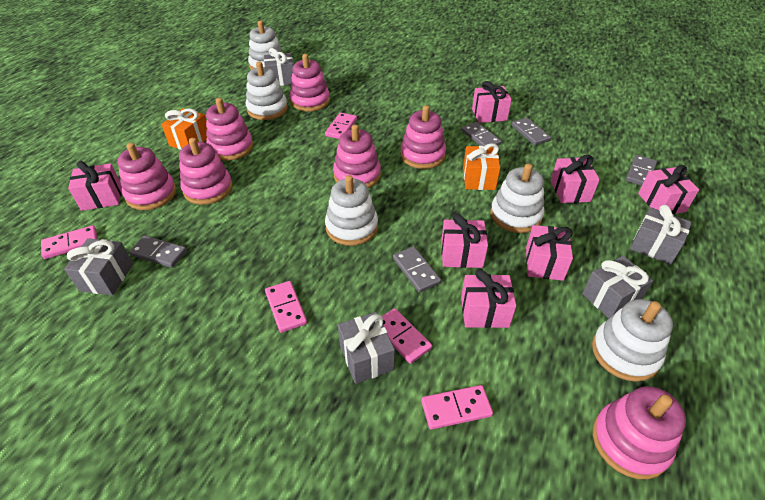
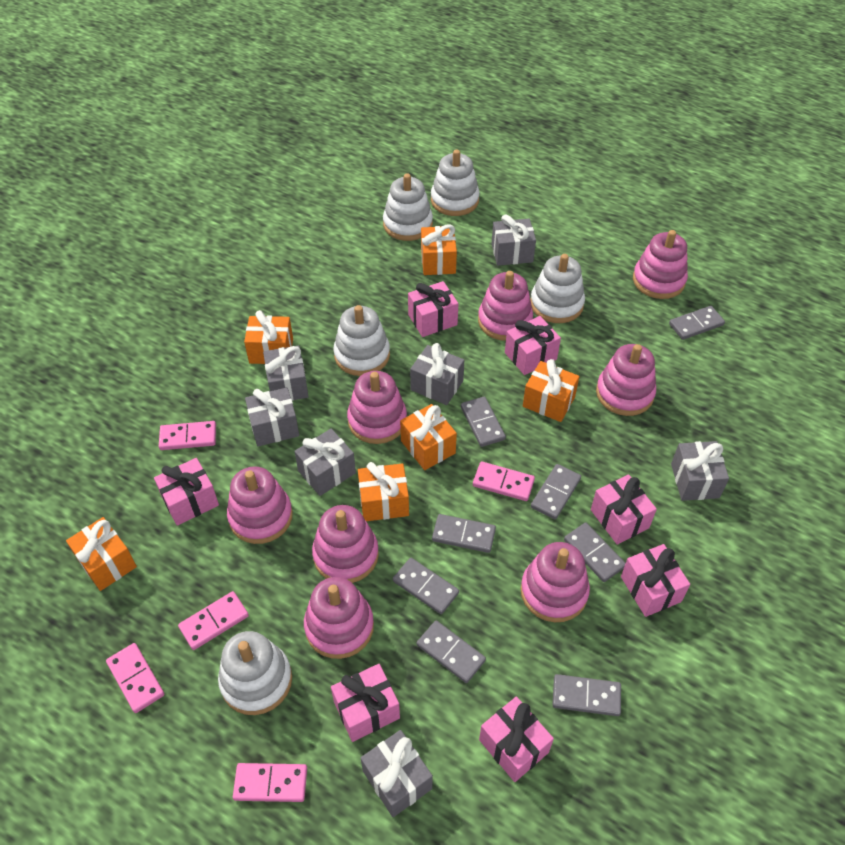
grey domino: 5 -> 8
grey gift: 5 -> 7
orange gift: 2 -> 6
pink stacking toy: 7 -> 8

